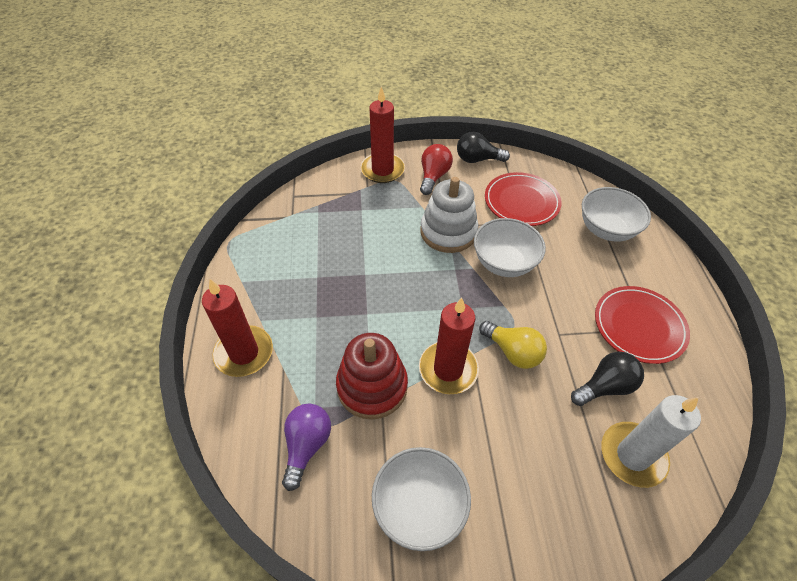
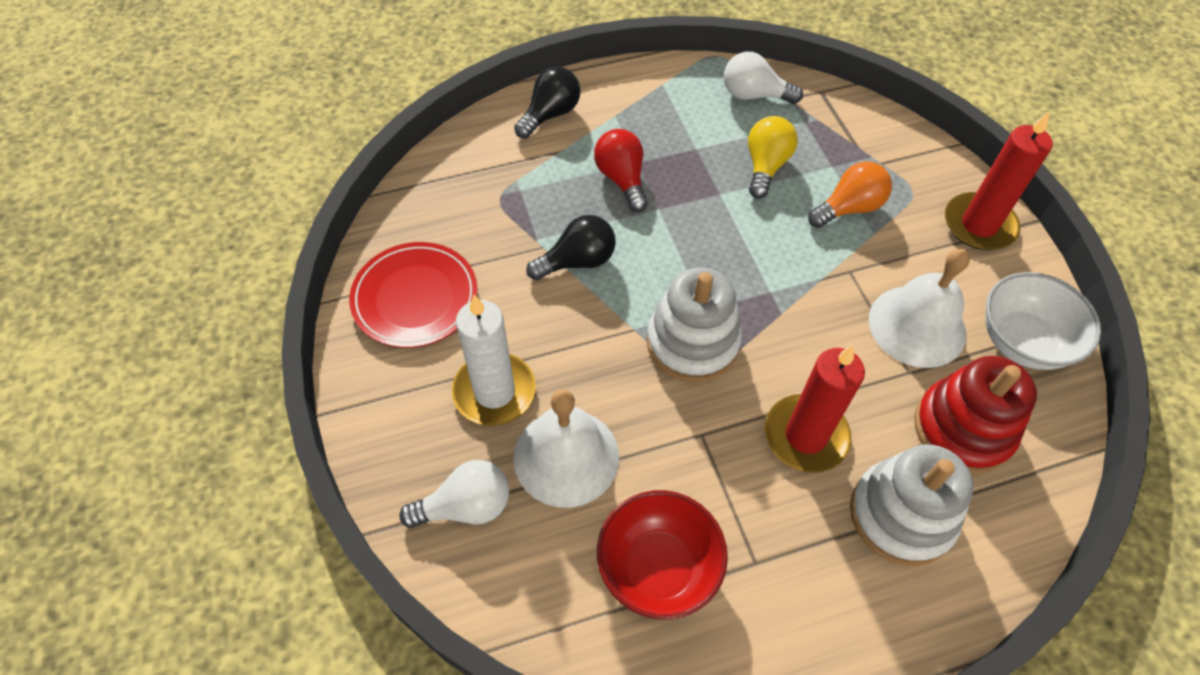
orange light bulb: 0 -> 1
purple light bulb: 1 -> 0
red bowl: 0 -> 1
red candle: 3 -> 2
red plate: 2 -> 1
white bell: 0 -> 2
white bowl: 3 -> 1
white light bulb: 0 -> 2
white stacking toy: 1 -> 2

